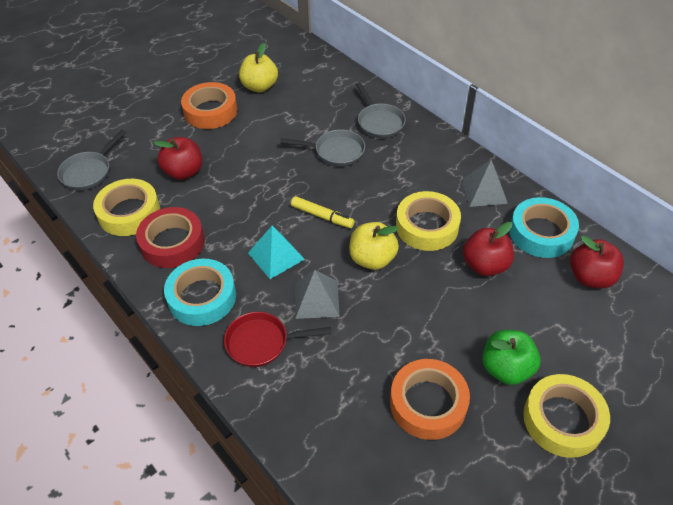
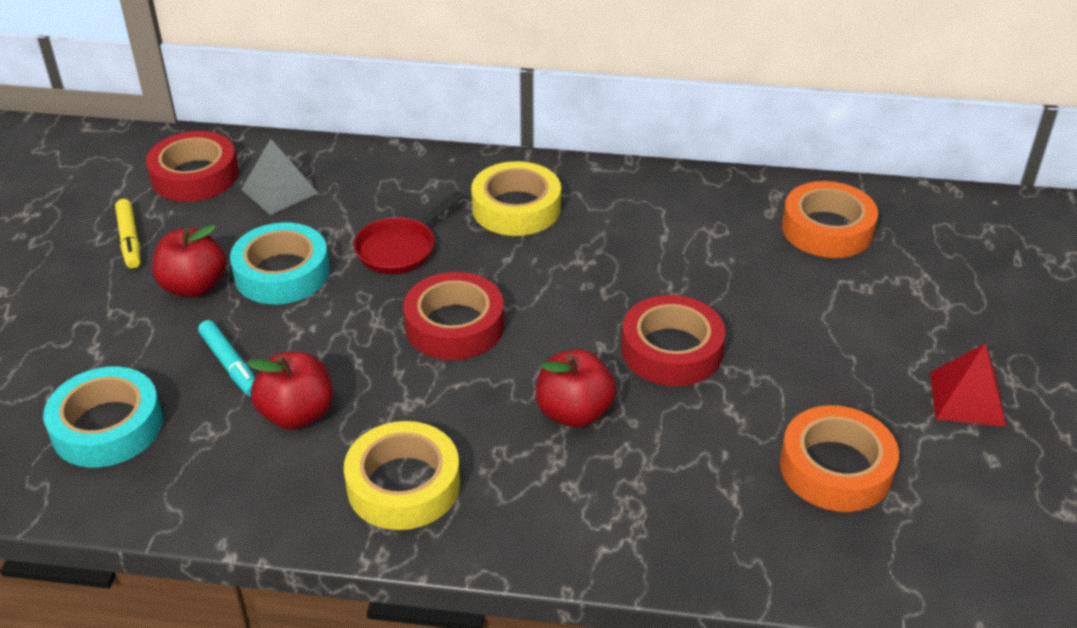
green apple: 1 -> 0
grey pan: 3 -> 0
grey pyramid: 2 -> 1
red pyramid: 0 -> 1
red tape: 1 -> 3
turquoise marker: 0 -> 1
turquoise pyramid: 1 -> 0
yellow apple: 2 -> 0
yellow tape: 3 -> 2

